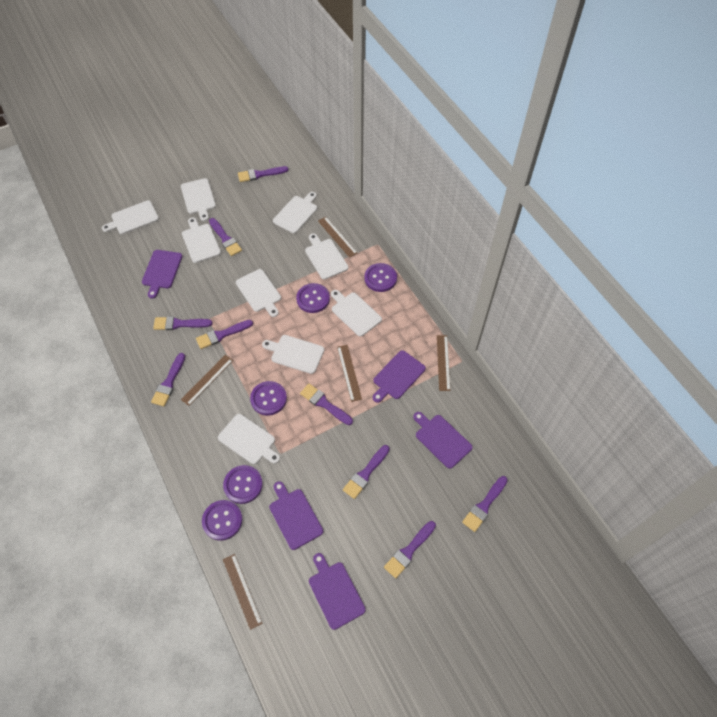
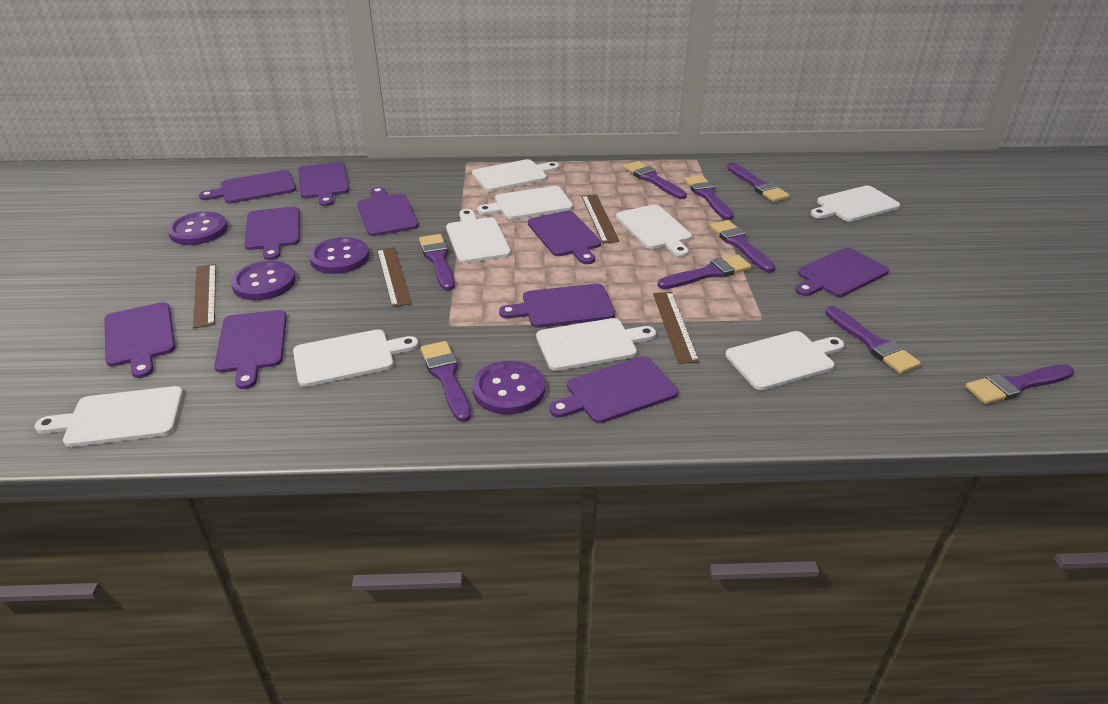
brown ruler: 5 -> 4
purple button: 5 -> 4
purple cutting board: 5 -> 10

